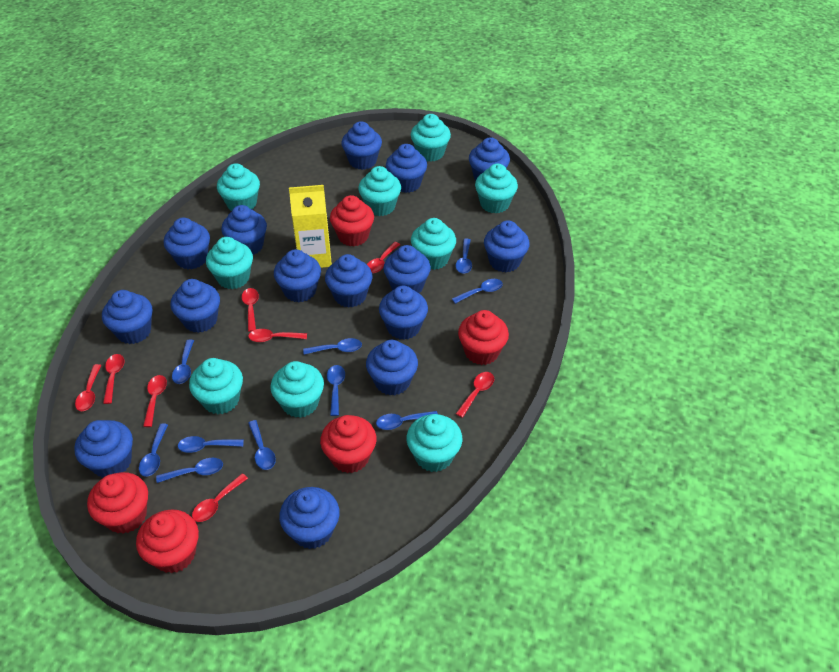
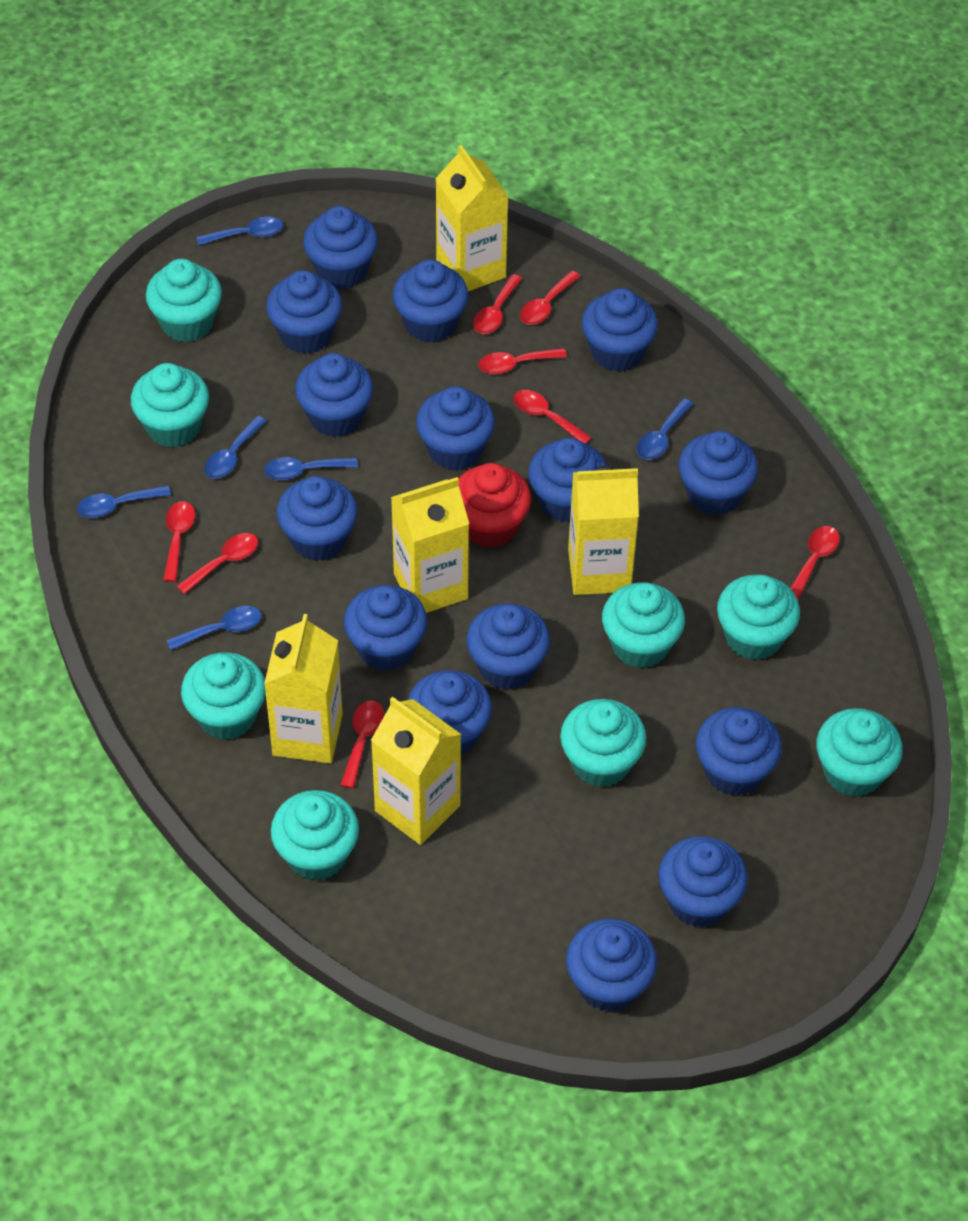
blue spoon: 10 -> 6
red cupcake: 5 -> 1
turquoise cupcake: 9 -> 8
yellow carton: 1 -> 5

